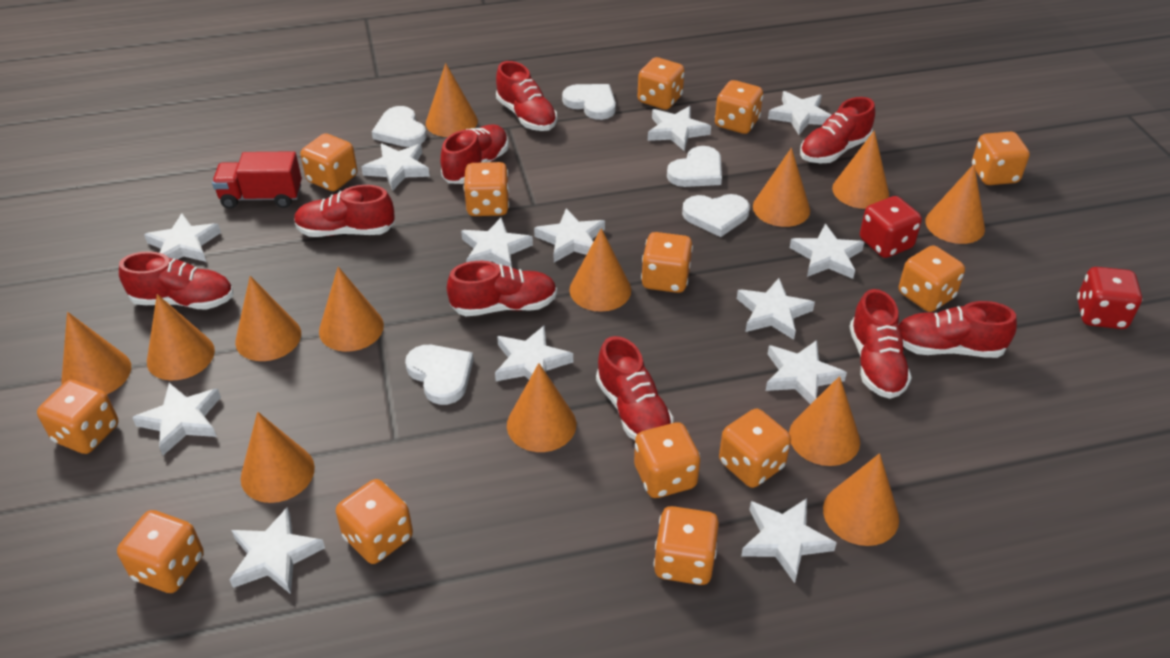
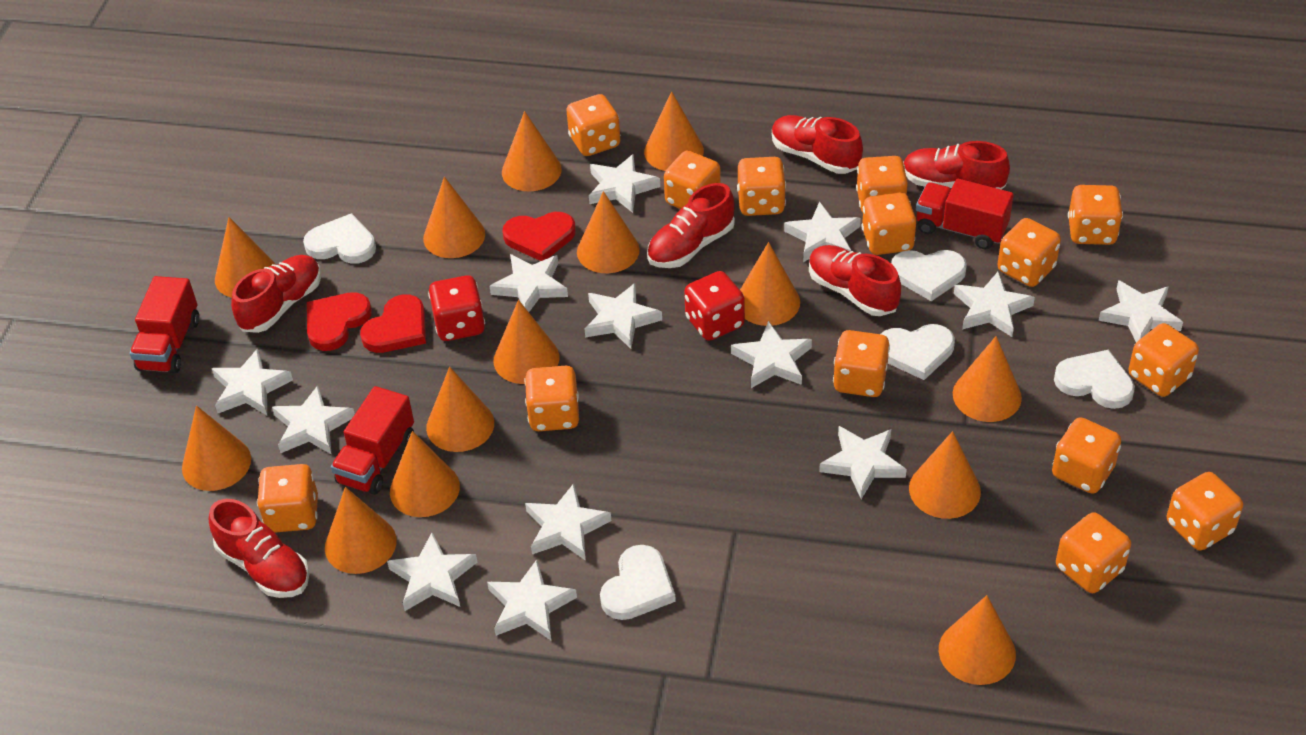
orange cone: 13 -> 14
orange dice: 13 -> 14
red heart: 0 -> 3
red shoe: 9 -> 6
red truck: 1 -> 3

